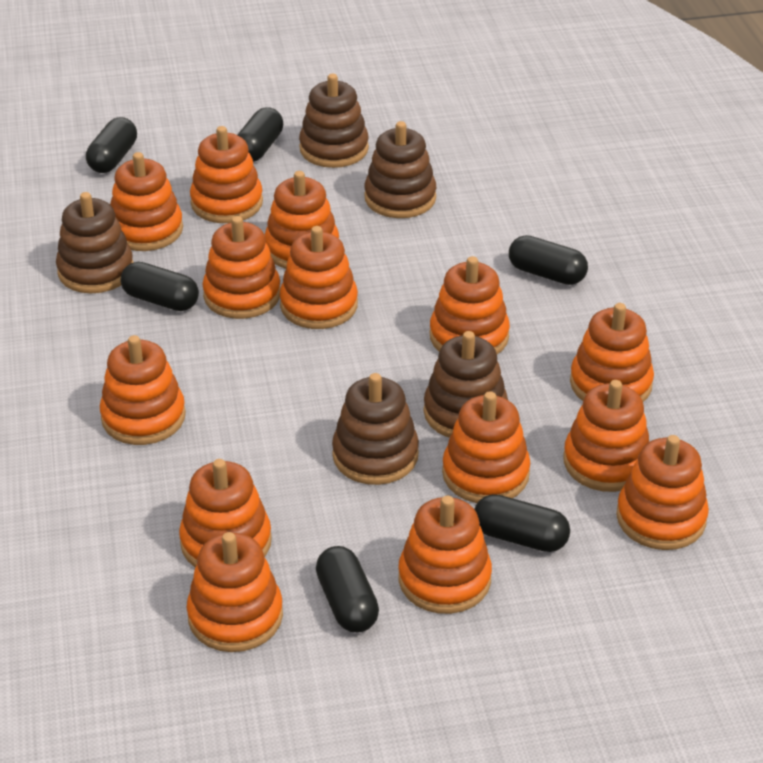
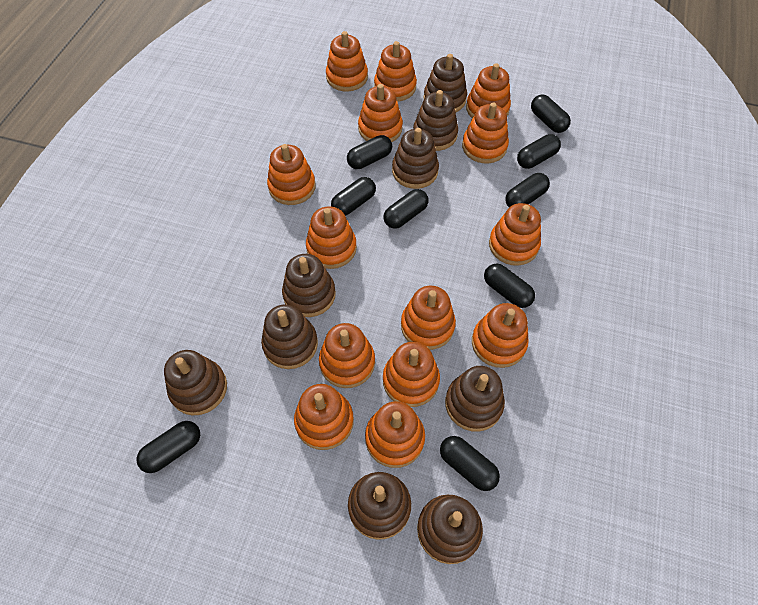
black capsule: 6 -> 9
brown stacking toy: 5 -> 9

